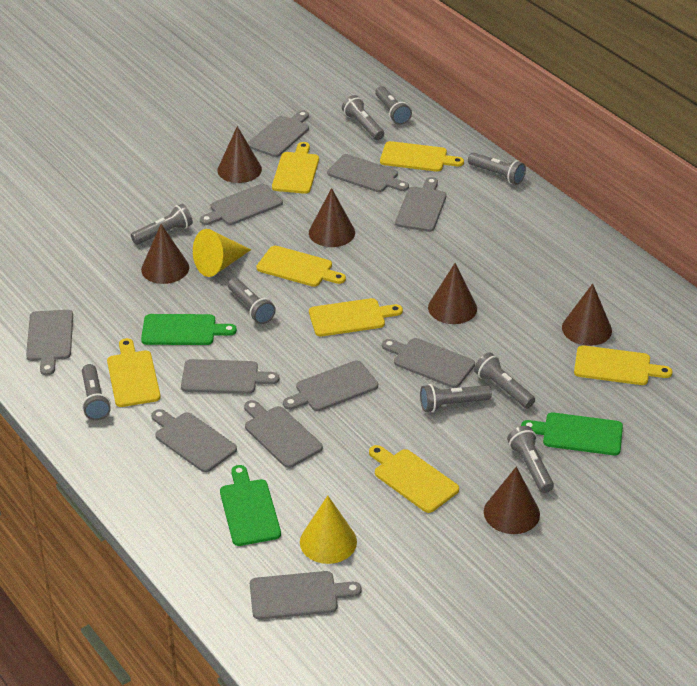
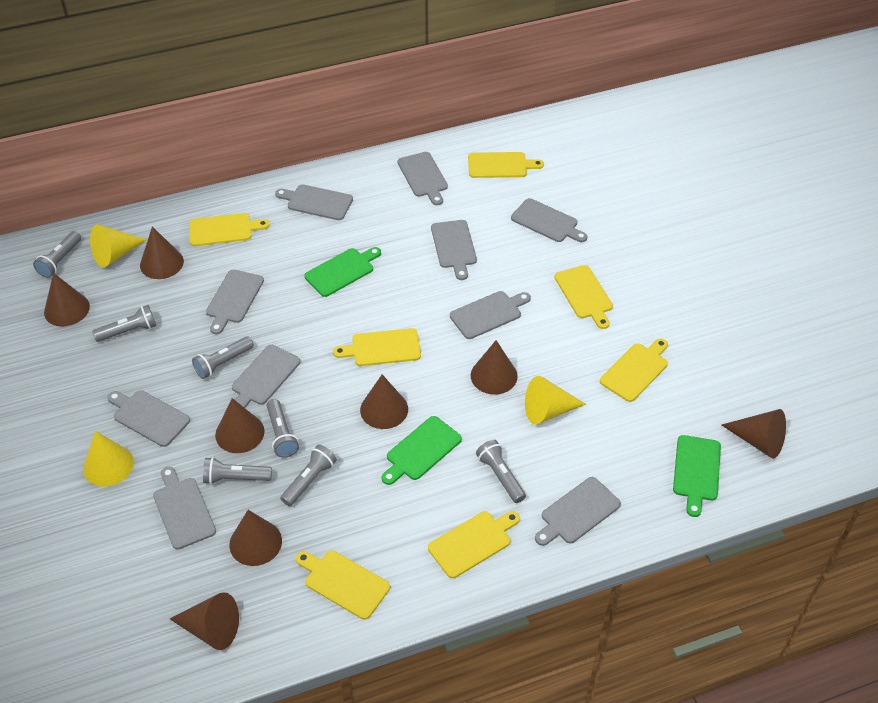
brown cone: 6 -> 8
grey cutting board: 11 -> 10
grey flashlight: 9 -> 7
yellow cone: 2 -> 3

